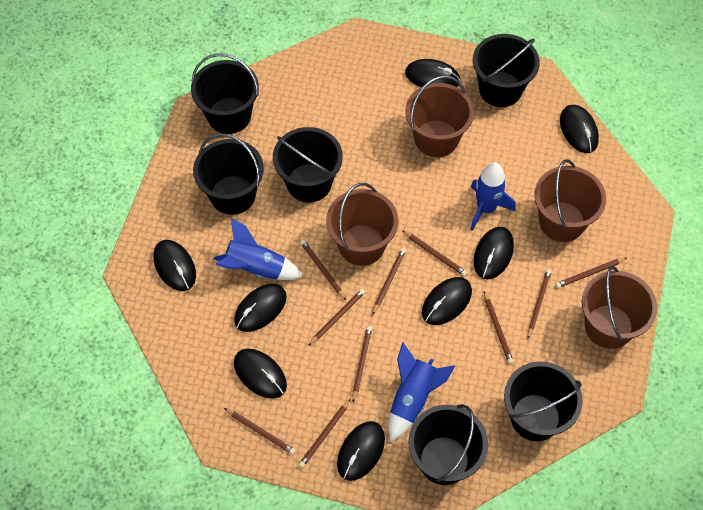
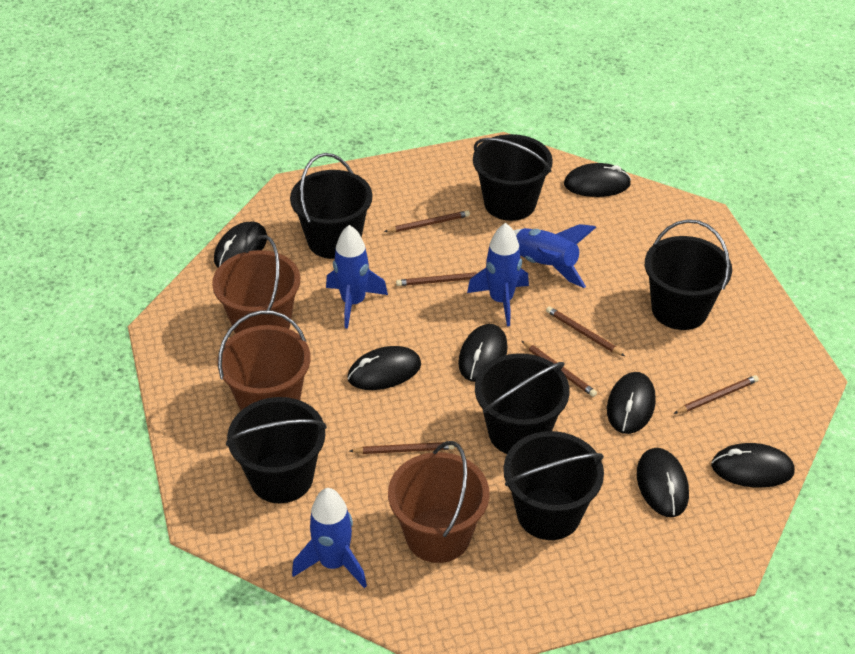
black mouse: 8 -> 7
blue rocket: 3 -> 4
brown bucket: 4 -> 3
brown pencil: 10 -> 6

